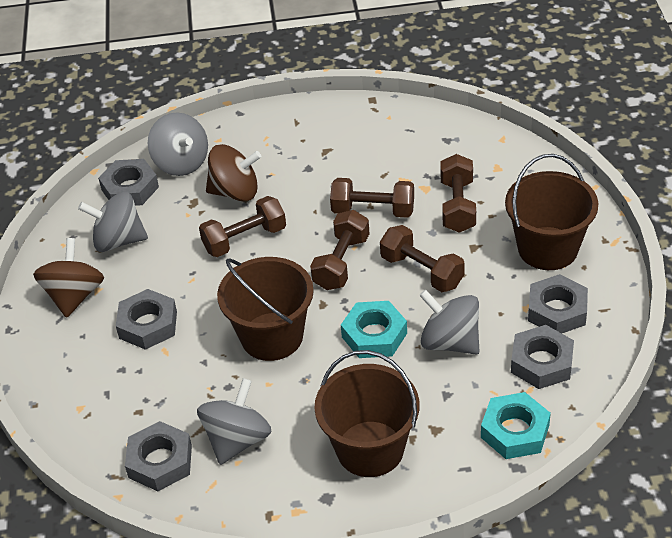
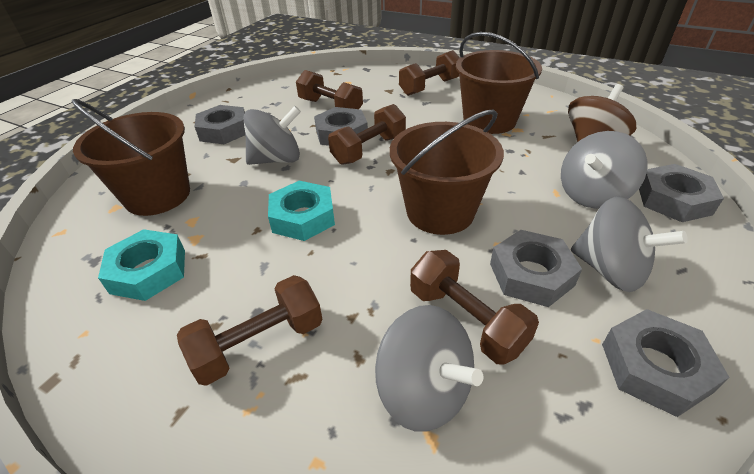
brown spinning top: 2 -> 1

